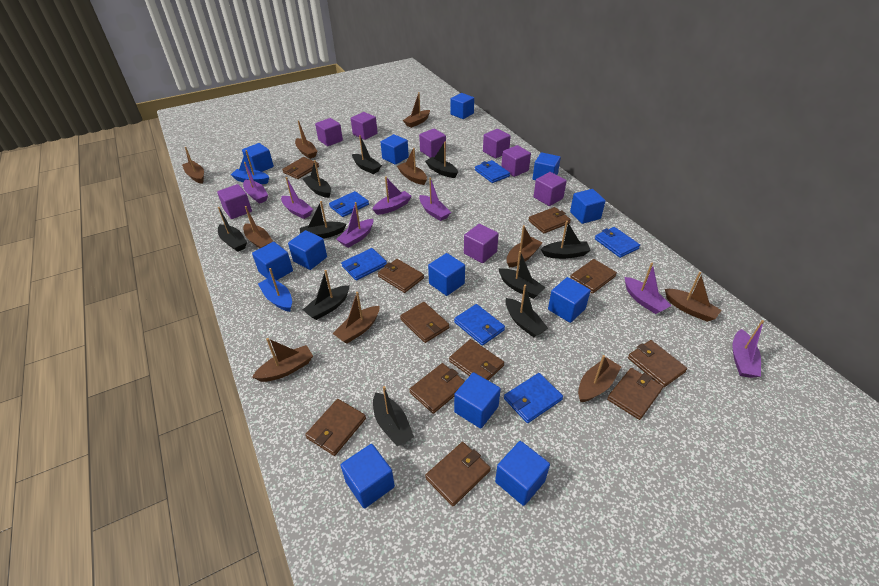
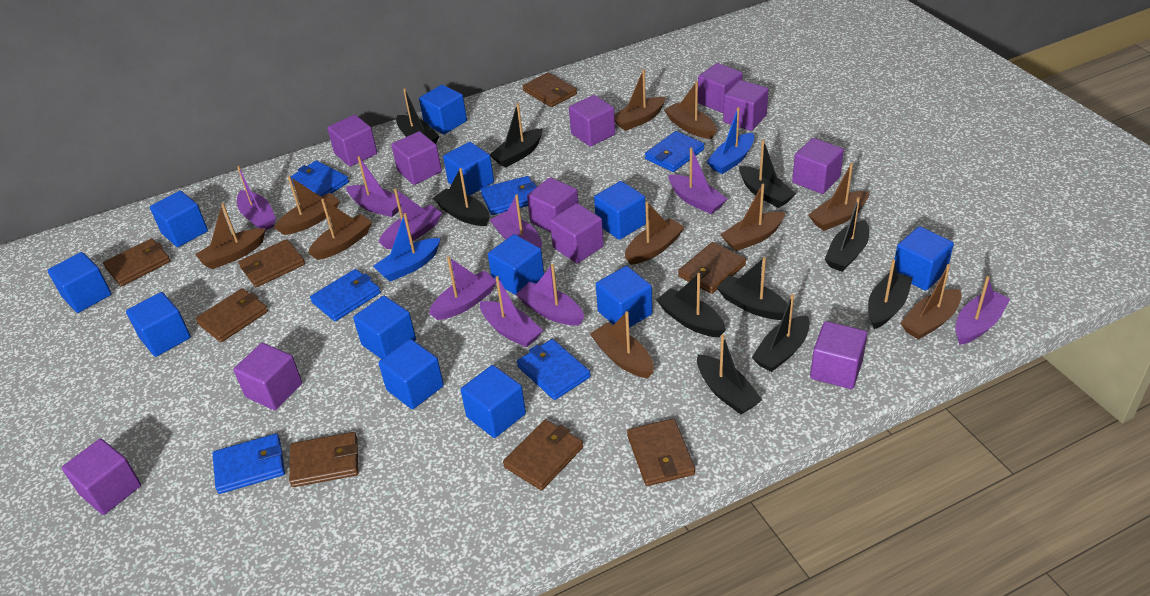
brown wallet: 11 -> 8
purple boat: 7 -> 9
purple cube: 8 -> 11

